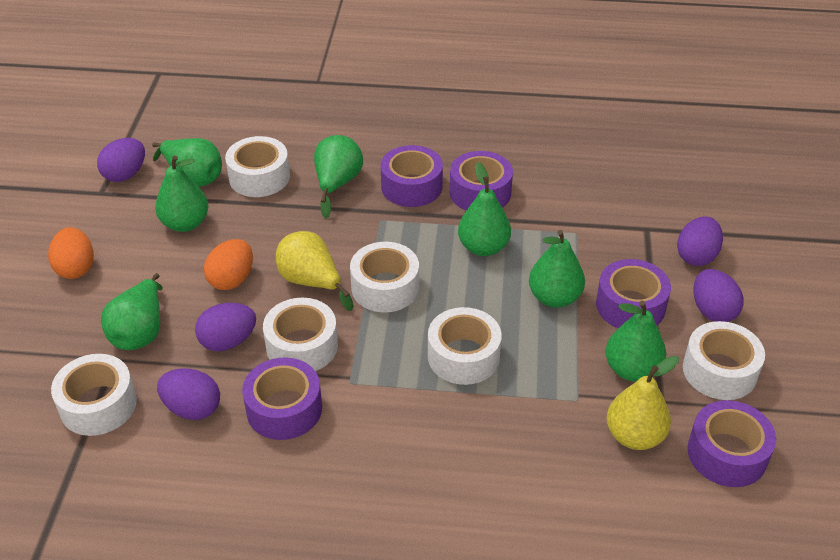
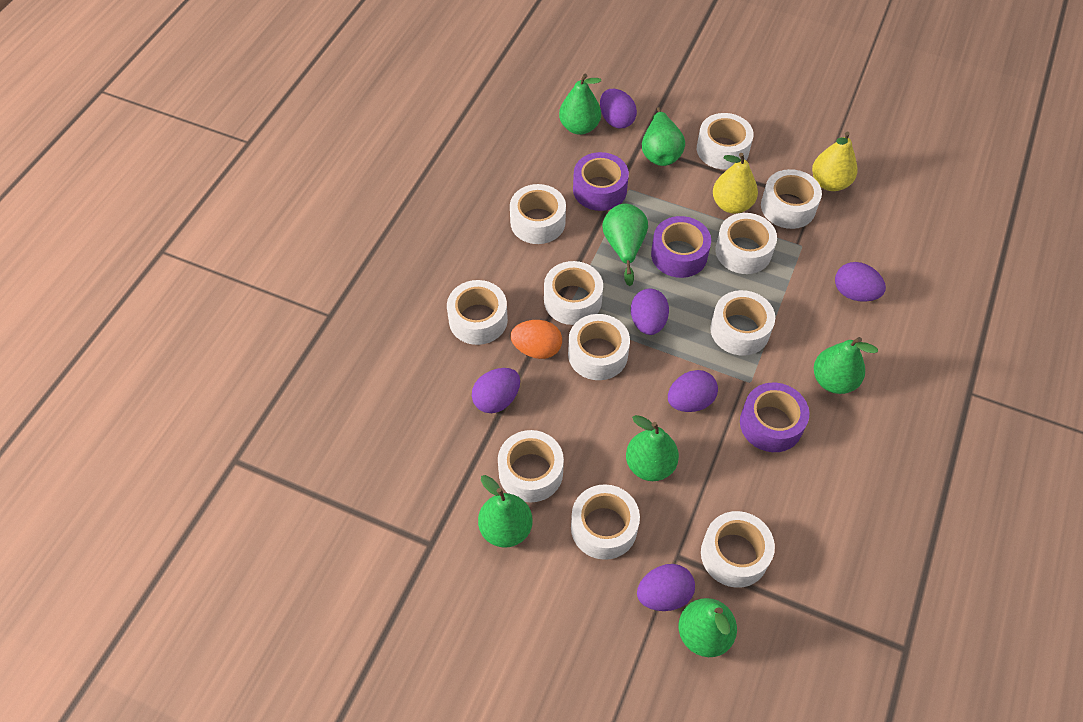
orange egg: 2 -> 1
purple egg: 5 -> 6
purple tape: 5 -> 3
white tape: 6 -> 11

